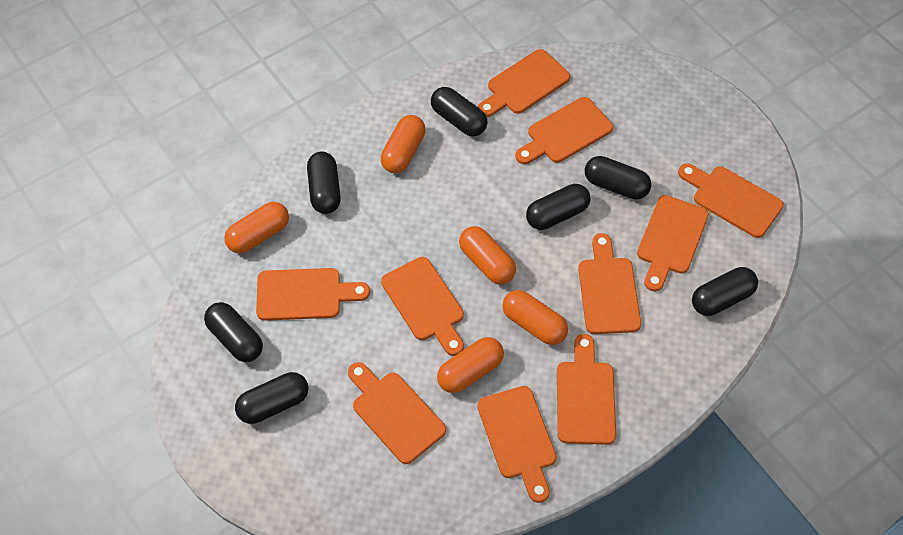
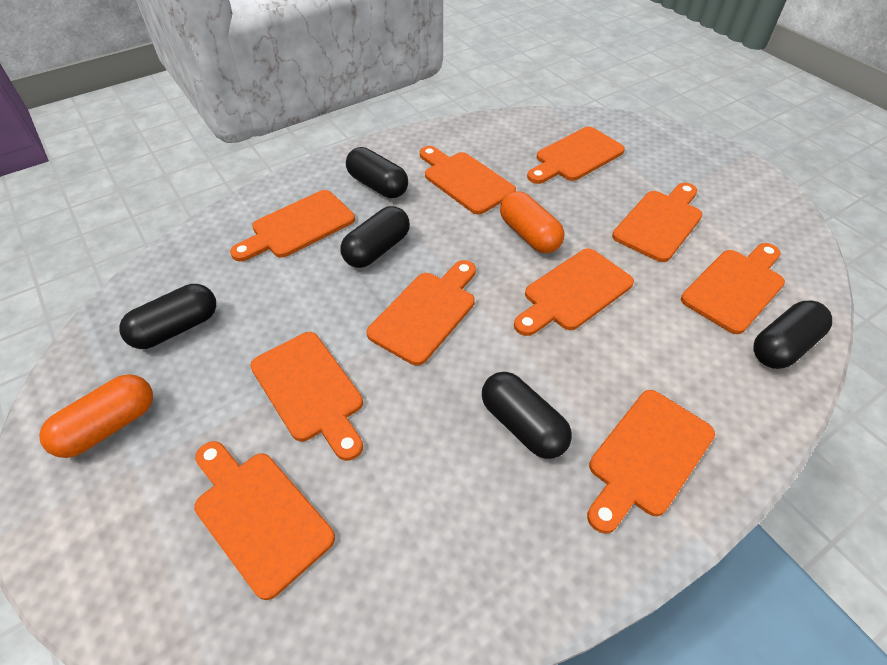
black capsule: 7 -> 5
orange capsule: 5 -> 2

